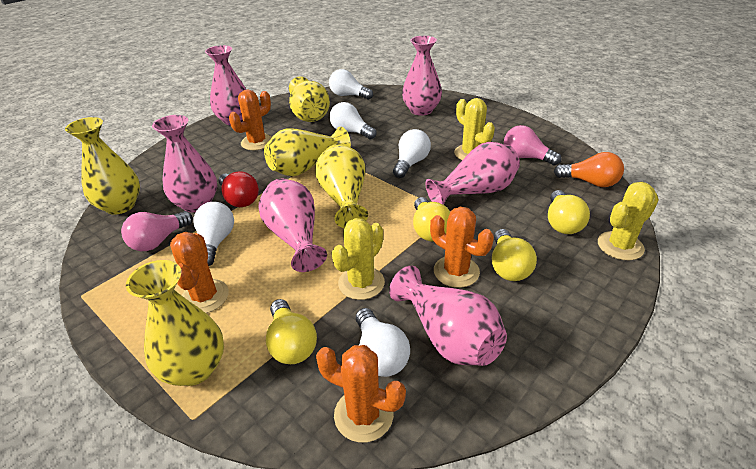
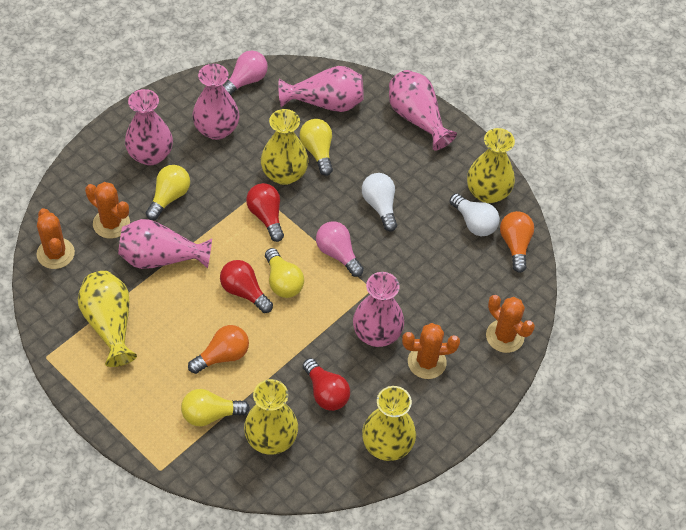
orange light bulb: 1 -> 2
red light bulb: 1 -> 3
white light bulb: 5 -> 2
yellow cactus: 3 -> 0

